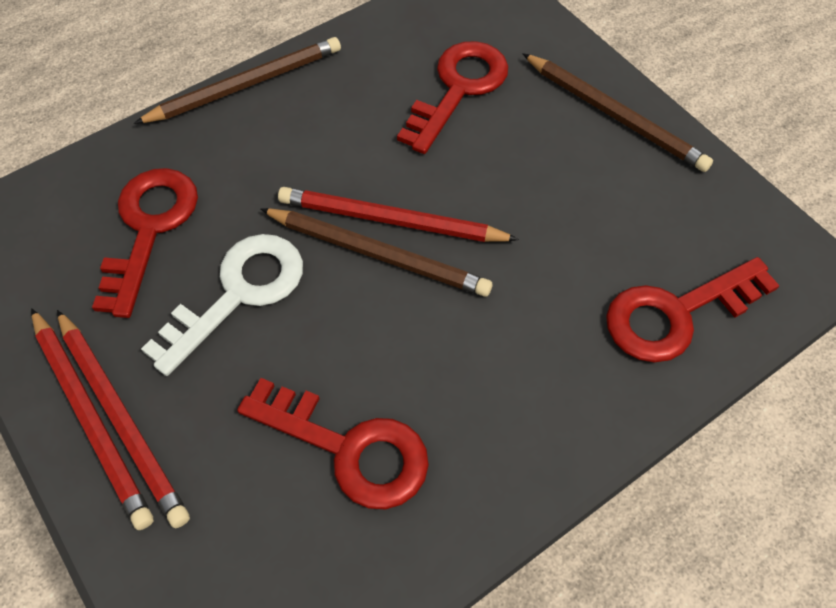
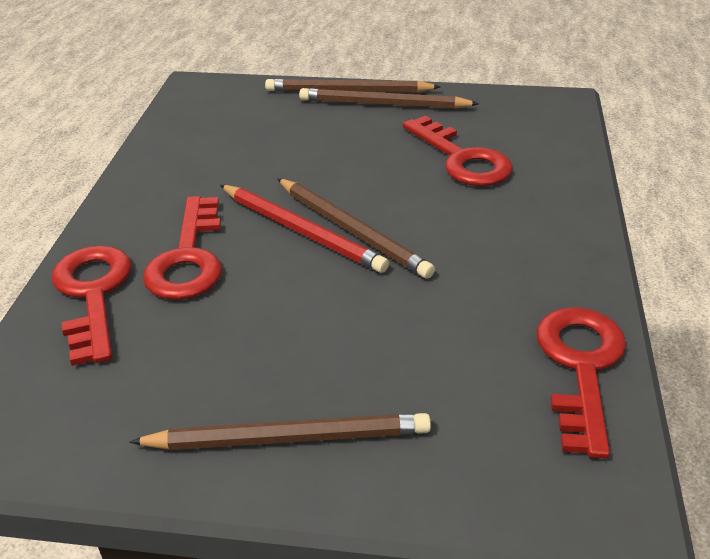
brown pencil: 3 -> 4
red pencil: 3 -> 1
white key: 1 -> 0

